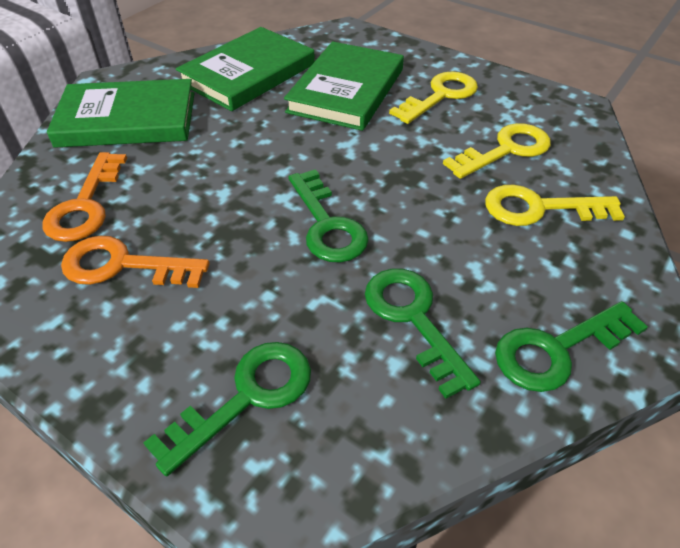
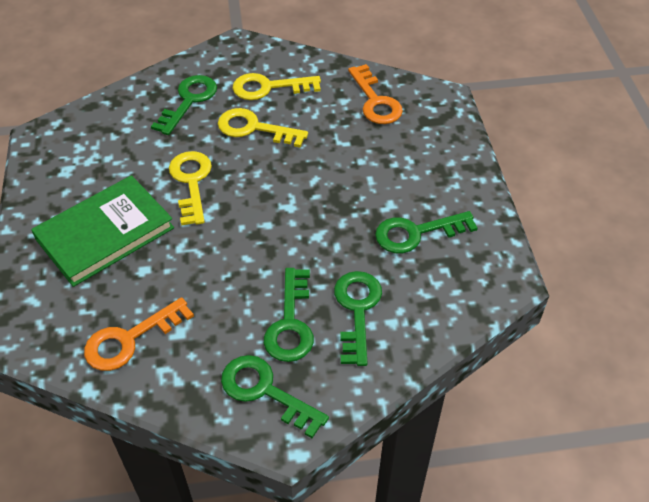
green book: 3 -> 1
green key: 4 -> 5

